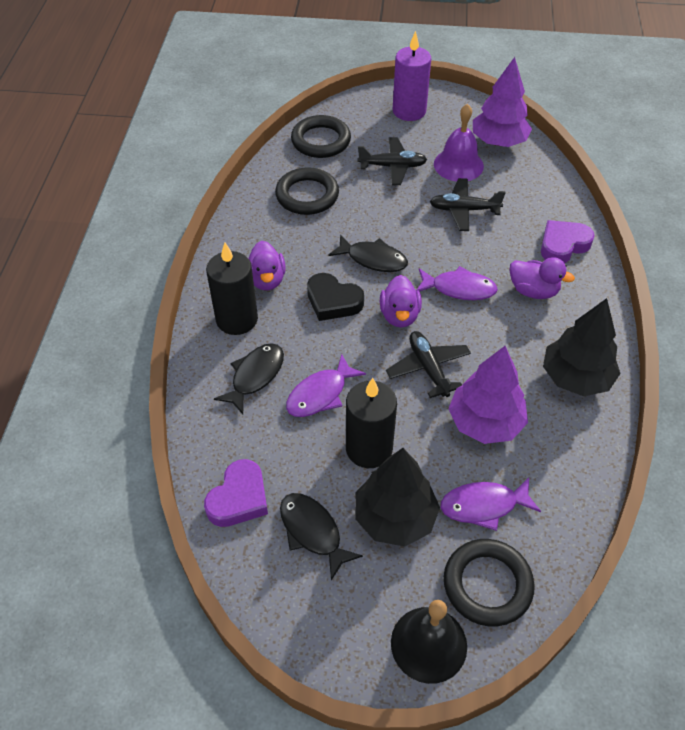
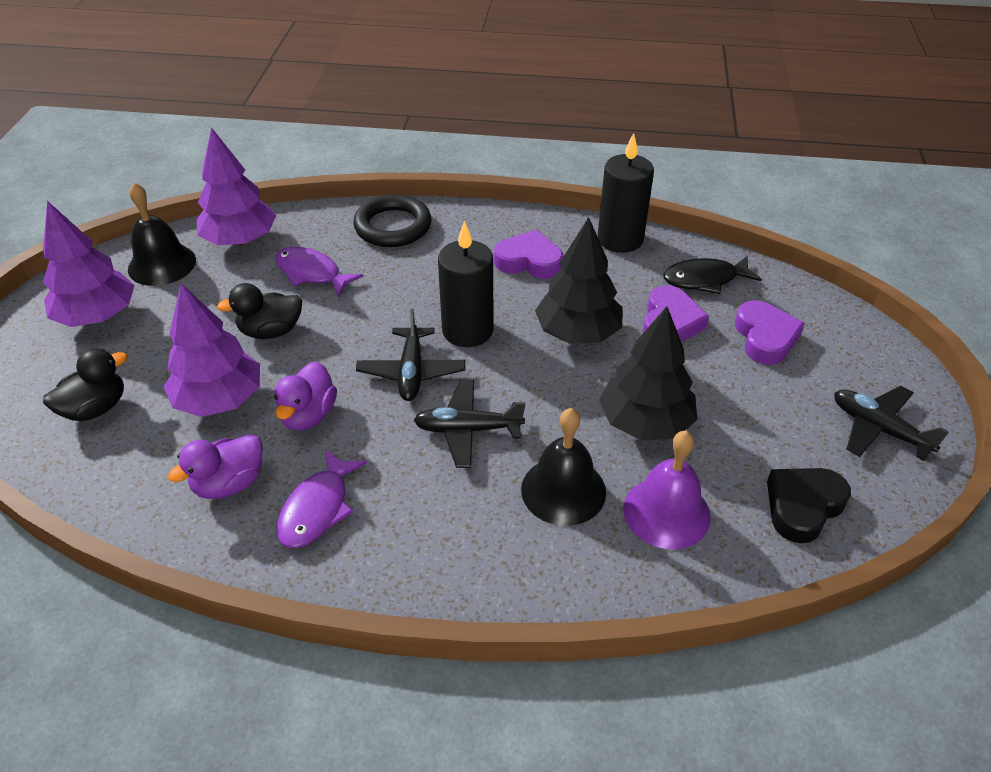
black bell: 1 -> 2
black duck: 0 -> 2
black fish: 3 -> 1
black ring: 3 -> 1
purple candle: 1 -> 0
purple duck: 3 -> 2
purple fish: 3 -> 2
purple heart: 2 -> 3
purple tree: 2 -> 3

